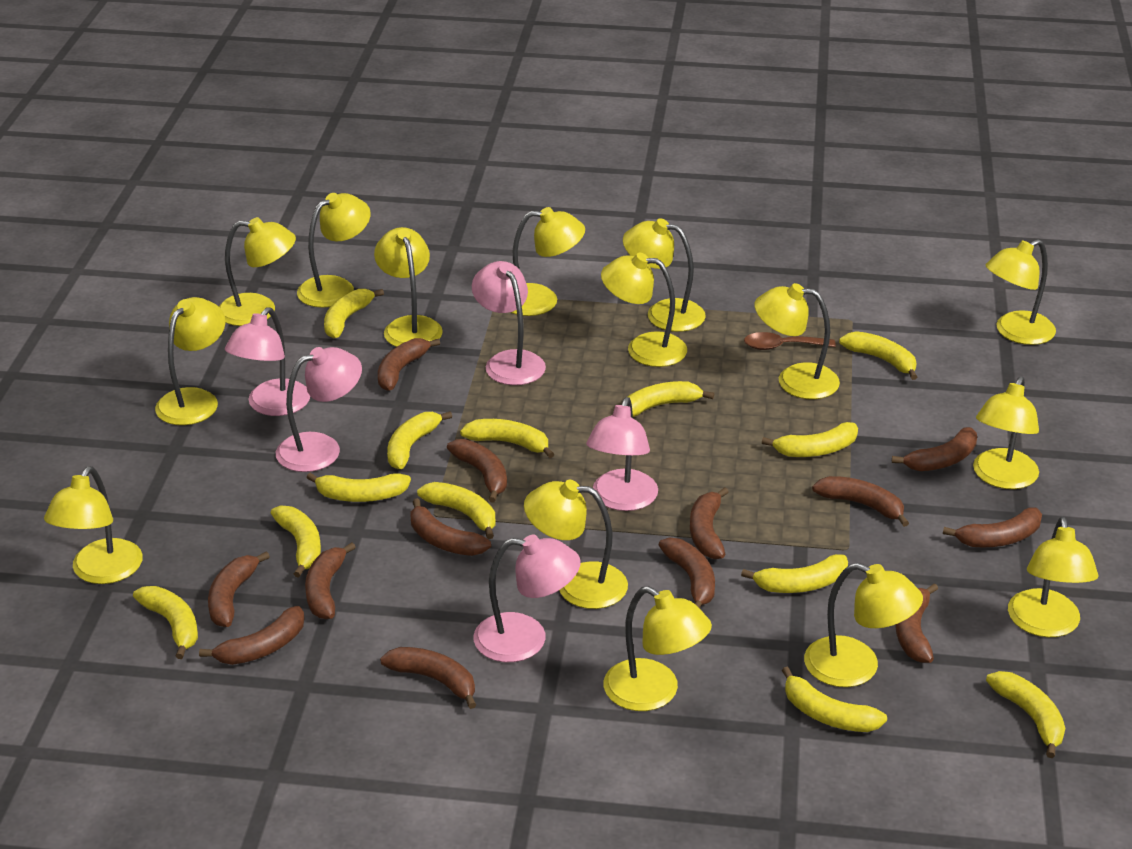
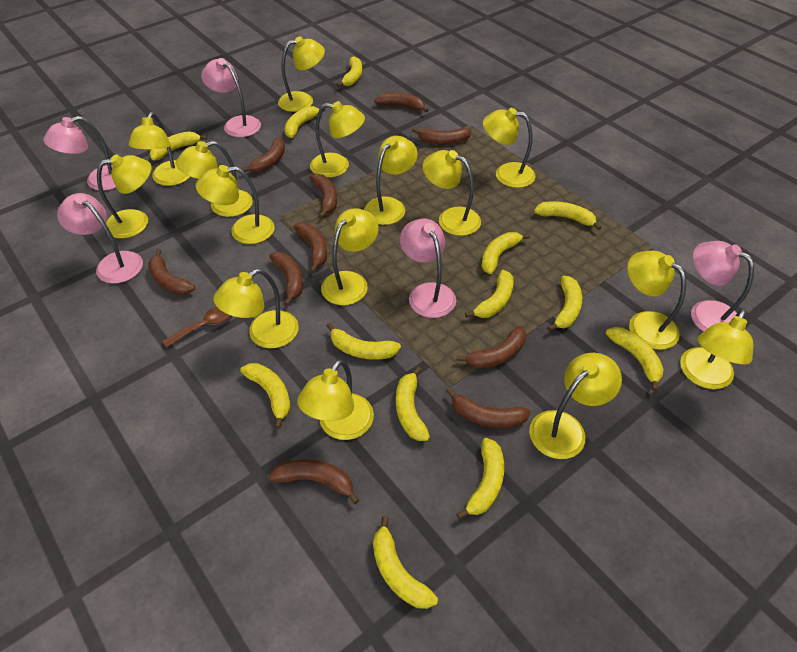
brown banana: 13 -> 10

